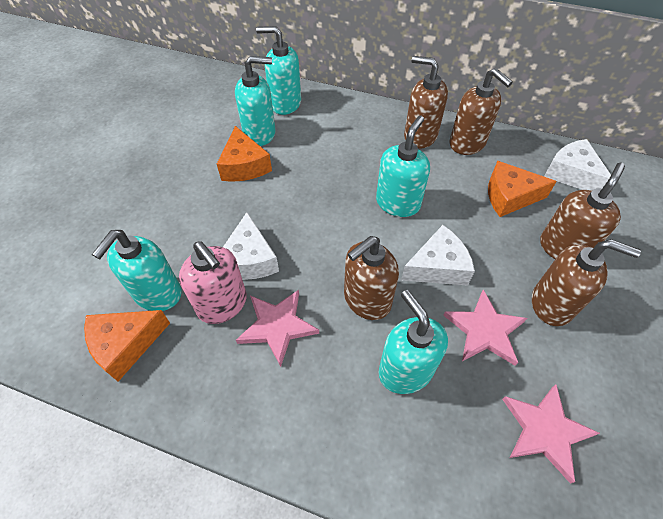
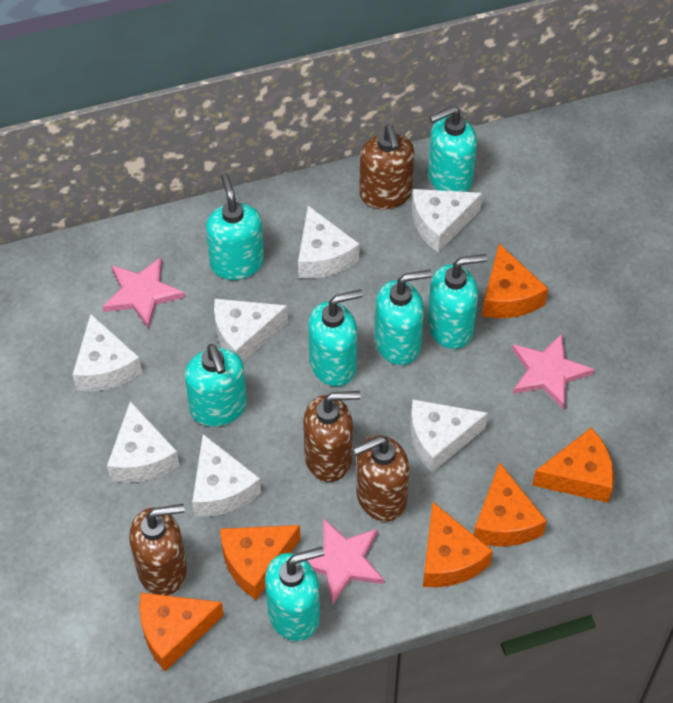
brown soap dispenser: 5 -> 4
orange cheese: 3 -> 6
pink soap dispenser: 1 -> 0
turquoise soap dispenser: 5 -> 7
white cheese: 3 -> 7

